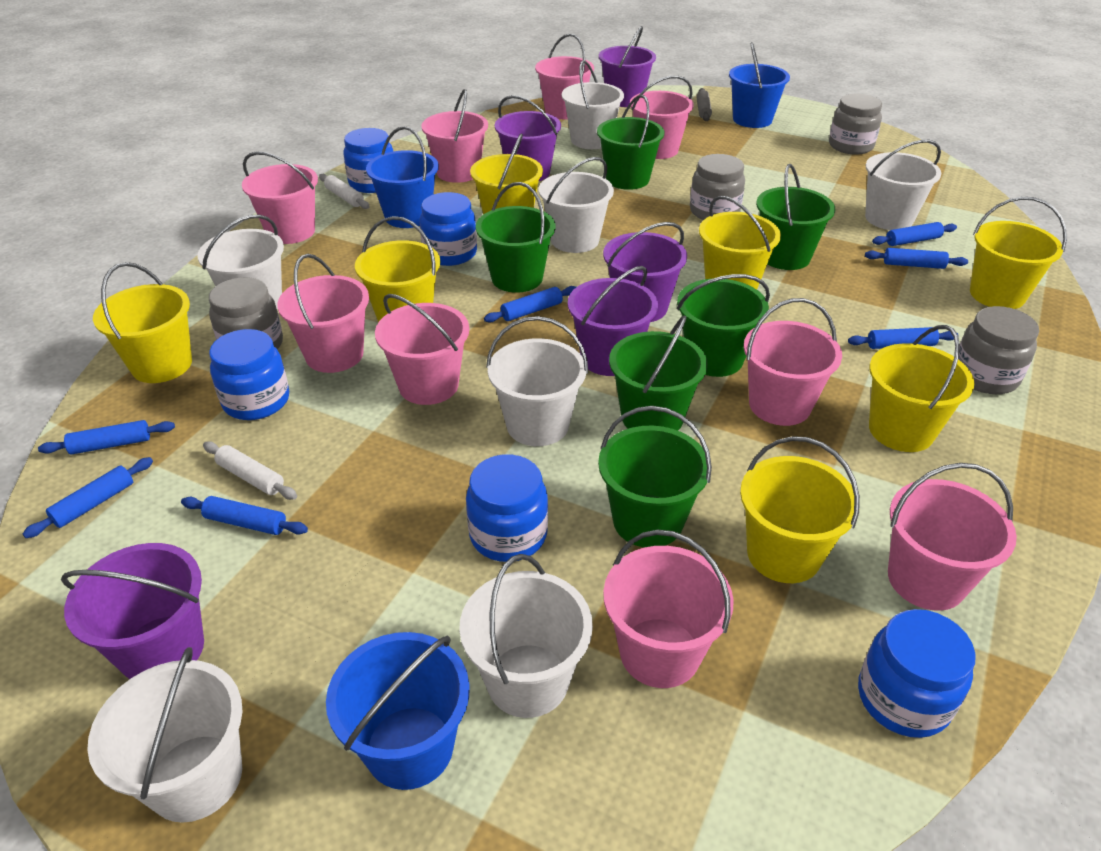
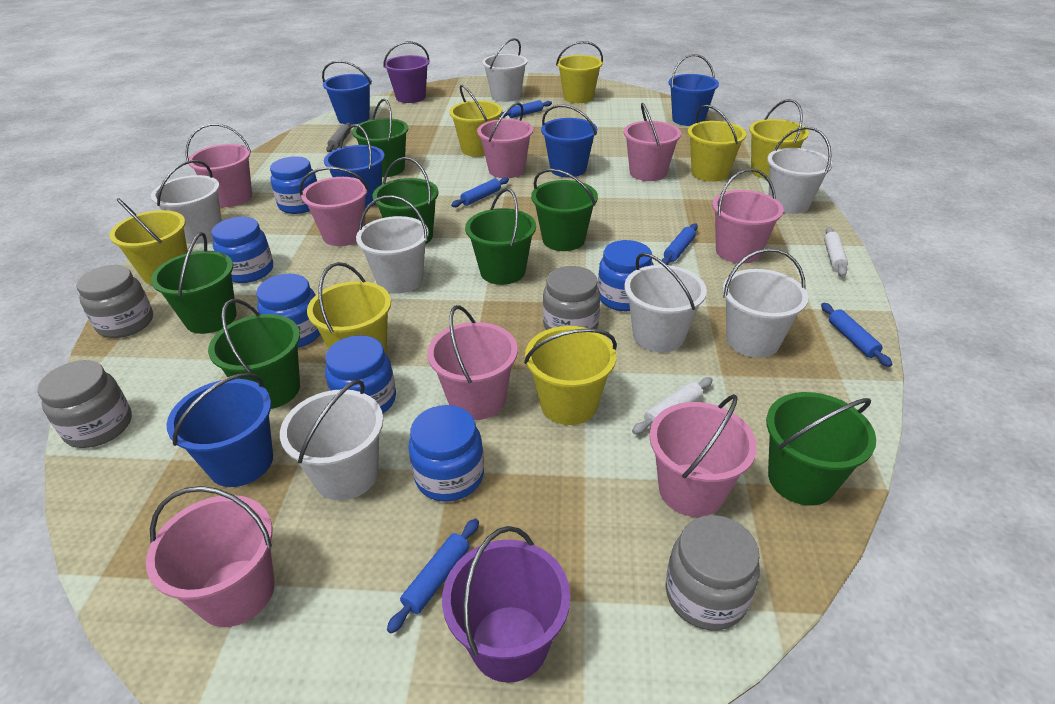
blue bucket: 3 -> 5
blue jar: 5 -> 6
blue rolling pin: 7 -> 5
green bucket: 6 -> 7
pink bucket: 9 -> 8
purple bucket: 5 -> 2

